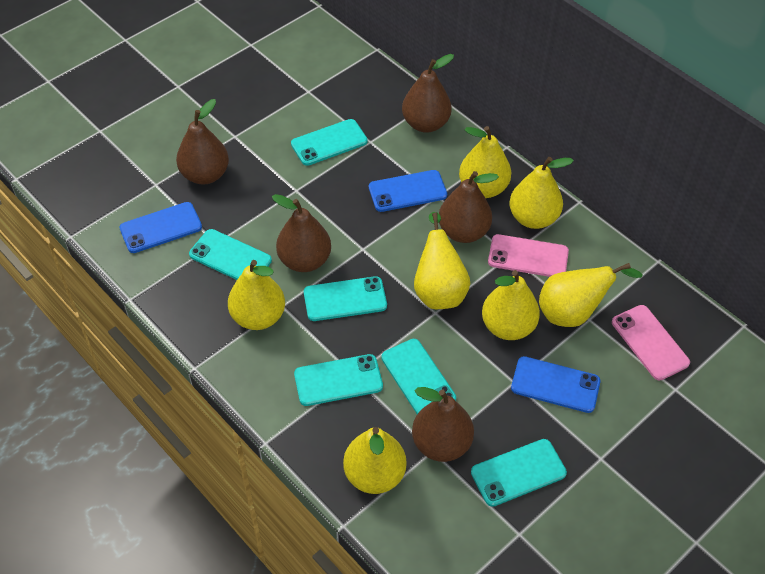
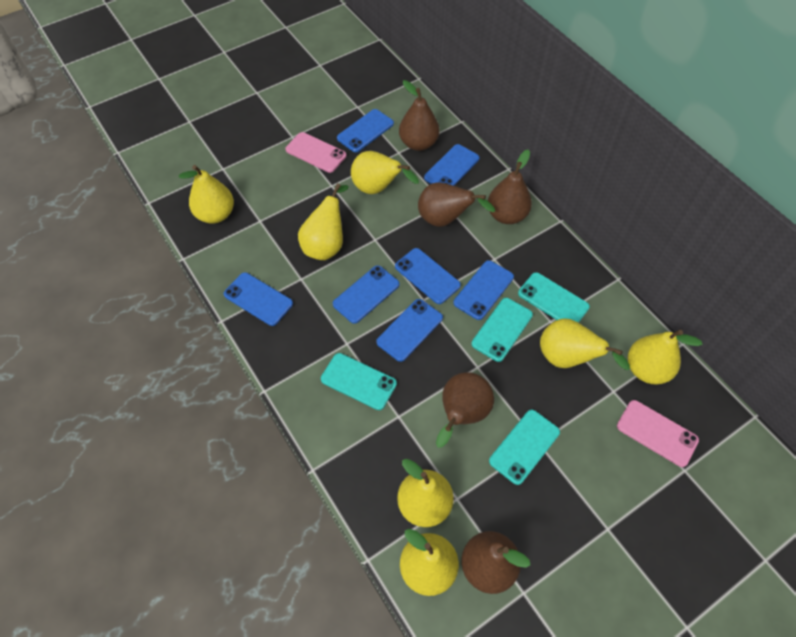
blue phone: 3 -> 7
turquoise phone: 6 -> 4

